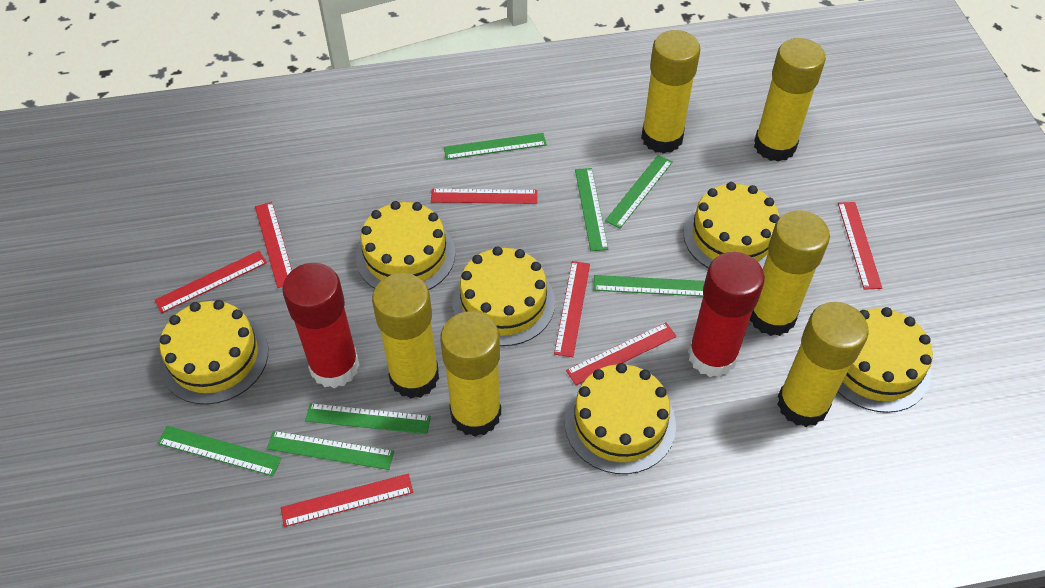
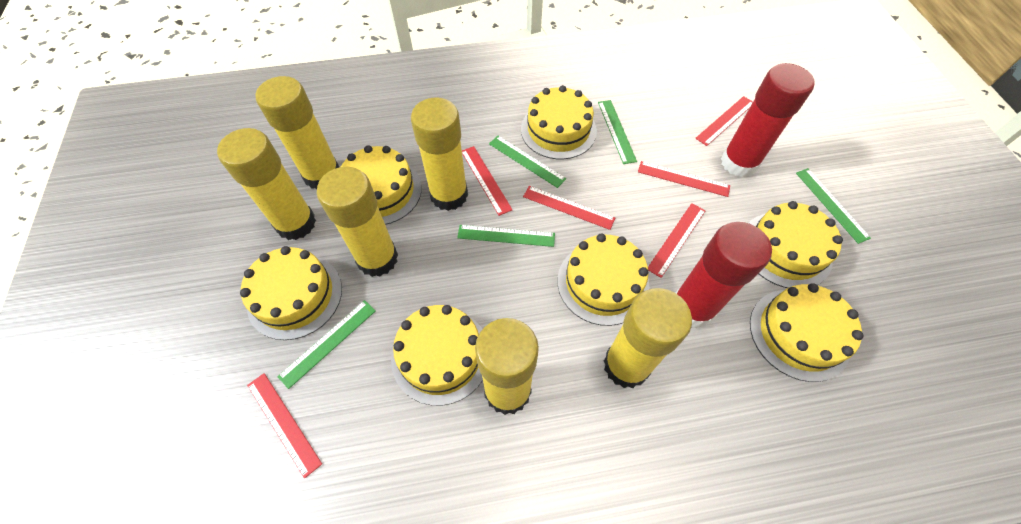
green ruler: 7 -> 5
red ruler: 7 -> 6
yellow cake: 6 -> 7

